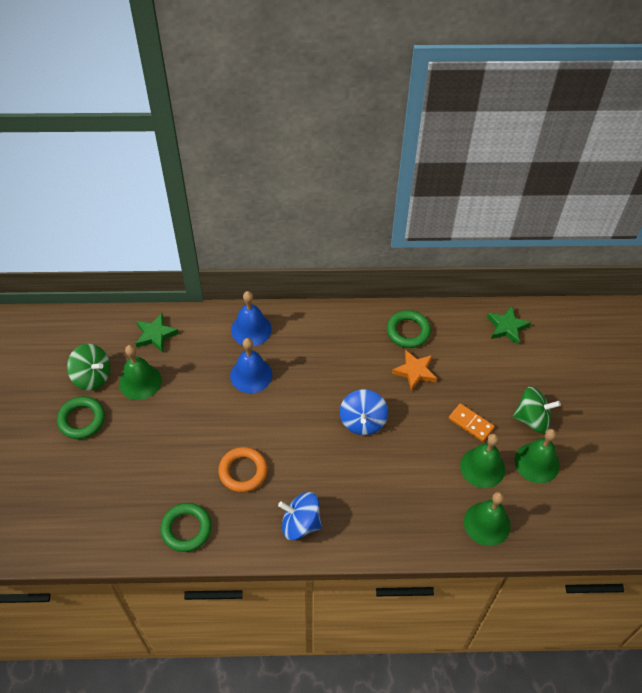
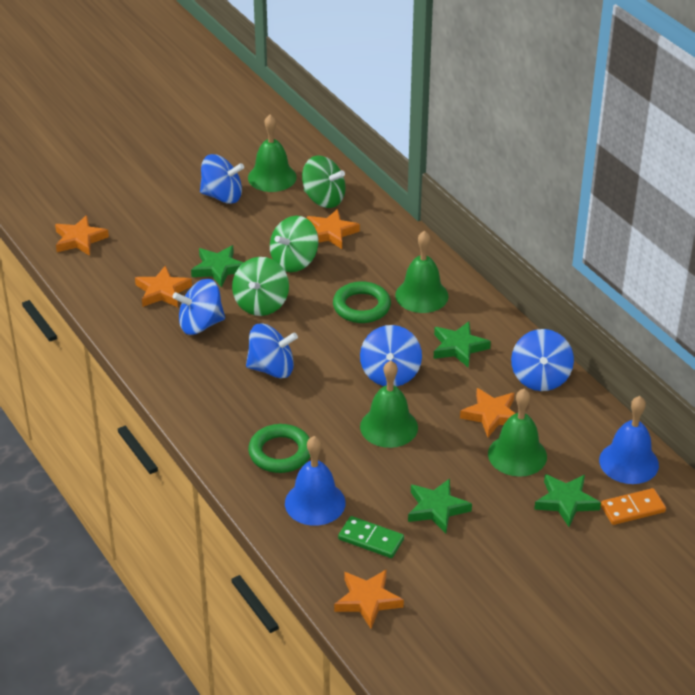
blue spinning top: 2 -> 5
green domino: 0 -> 1
green ring: 3 -> 2
green spinning top: 2 -> 3
green star: 2 -> 4
orange ring: 1 -> 0
orange star: 1 -> 5

